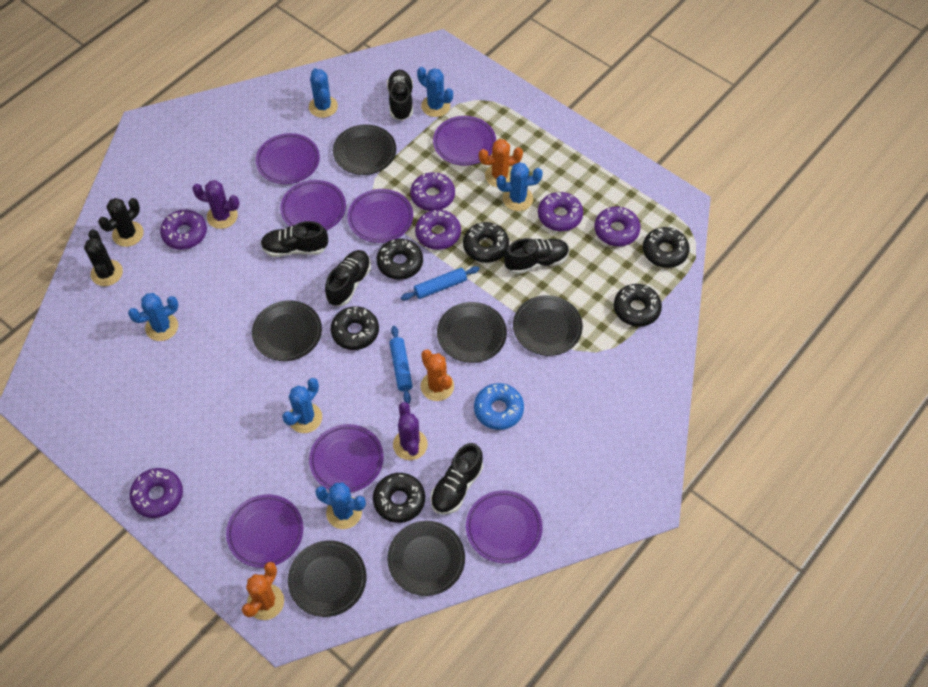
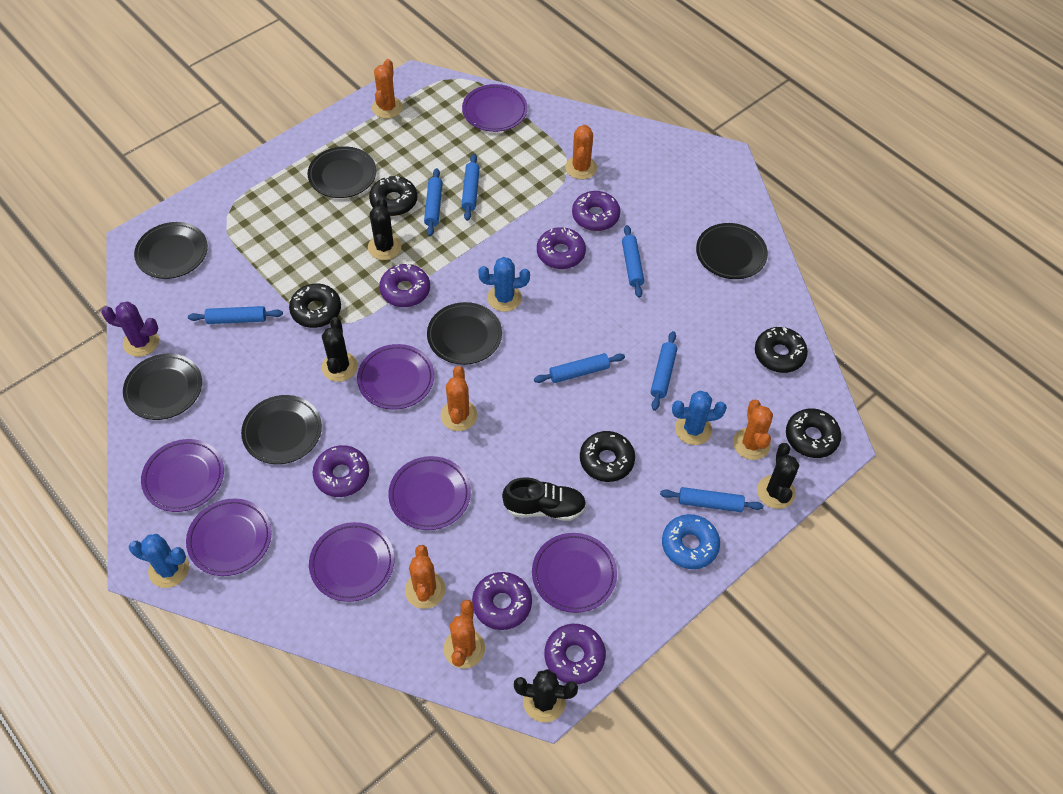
black cactus: 2 -> 4
black donut: 6 -> 5
black shoe: 5 -> 1
blue cactus: 6 -> 3
blue rolling pin: 2 -> 7
orange cactus: 3 -> 6
purple cactus: 2 -> 1

